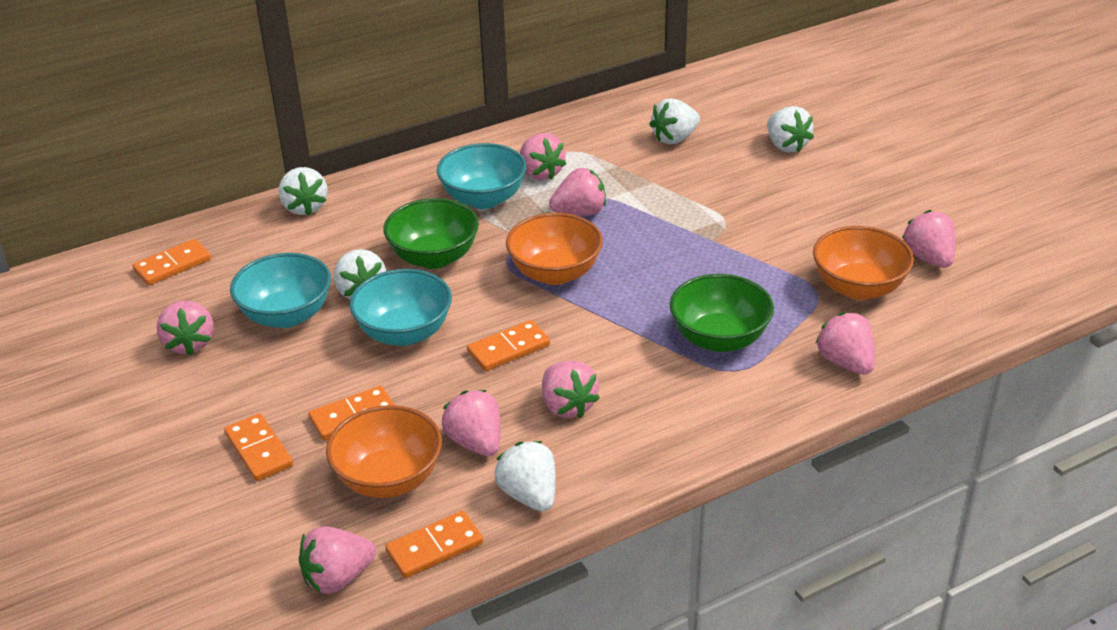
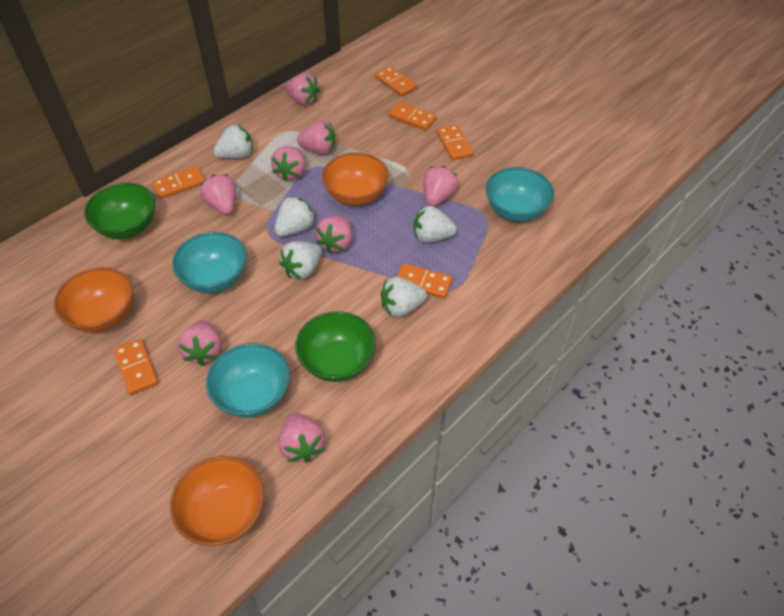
orange domino: 5 -> 6

